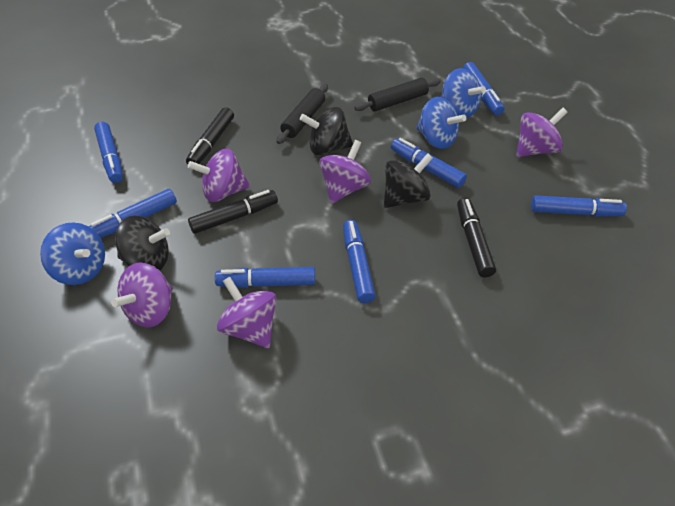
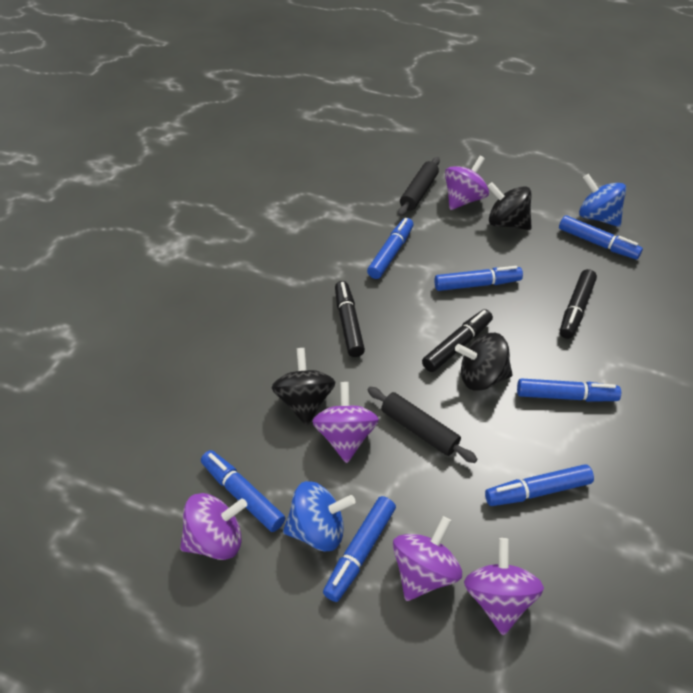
blue spinning top: 3 -> 2

